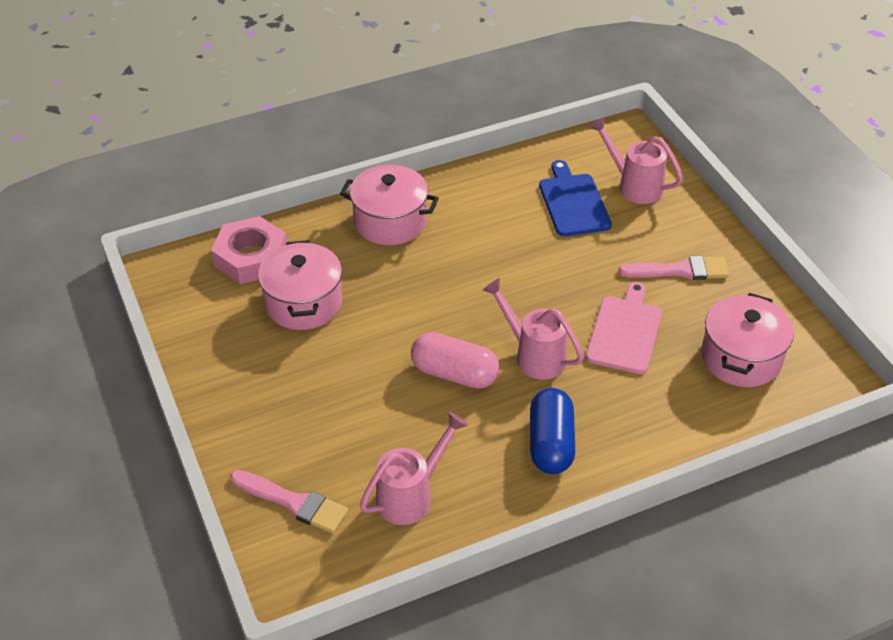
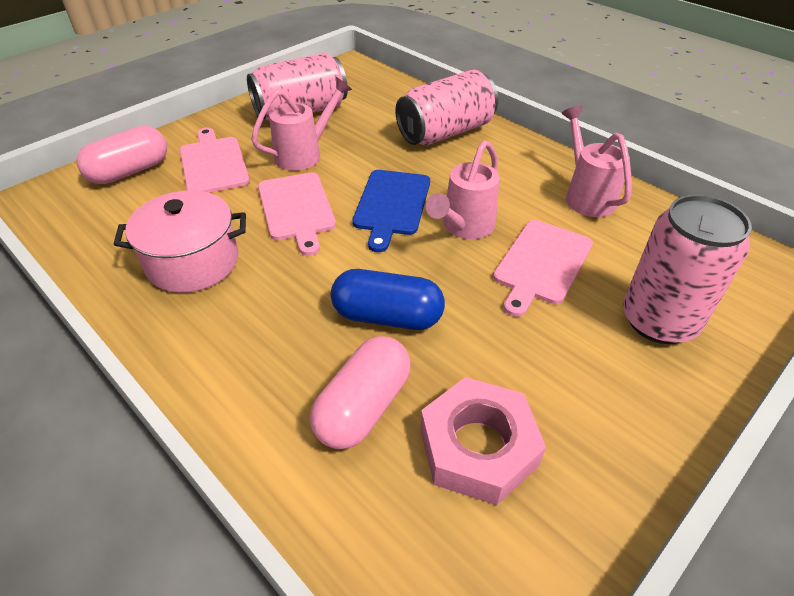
pink brush: 2 -> 0
pink can: 0 -> 3
pink capsule: 1 -> 2
pink cutting board: 1 -> 3
pink pot: 3 -> 1

